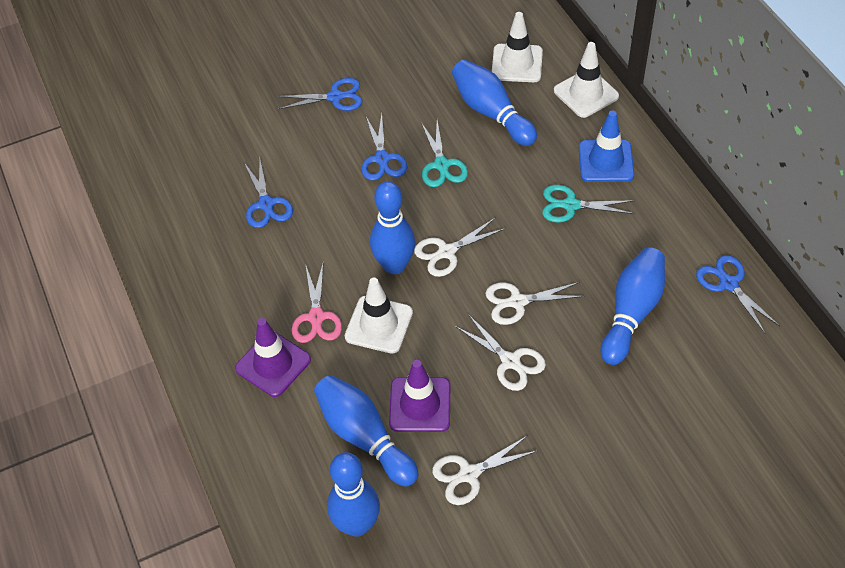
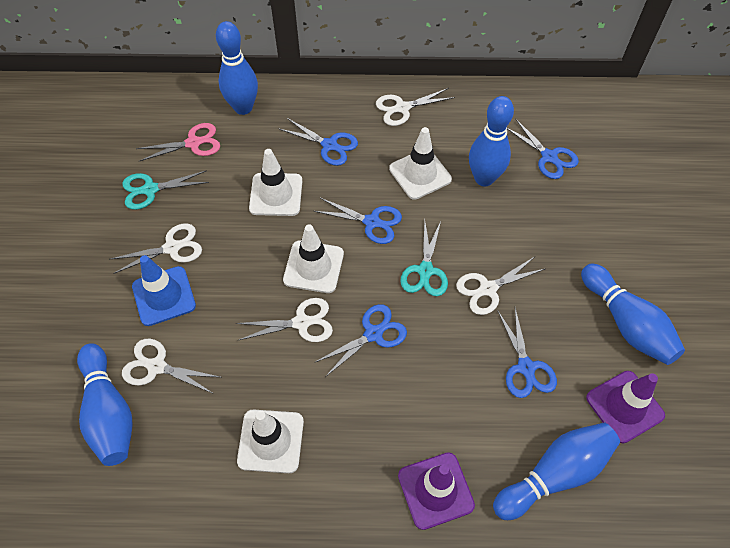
blue scissors: 4 -> 5
white scissors: 4 -> 5
white traffic cone: 3 -> 4

